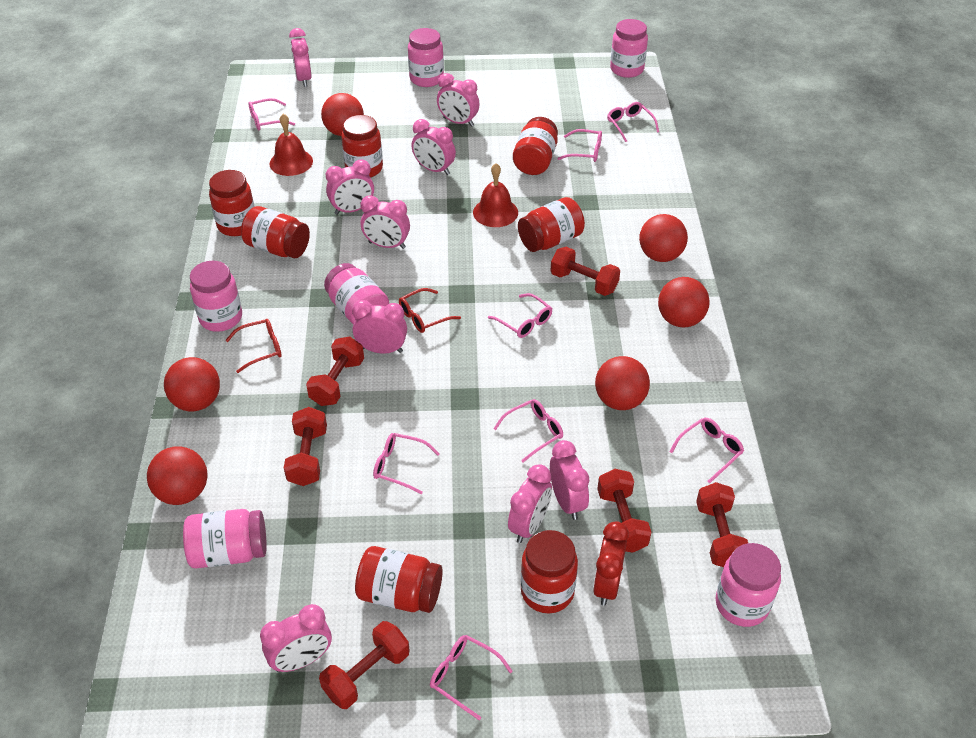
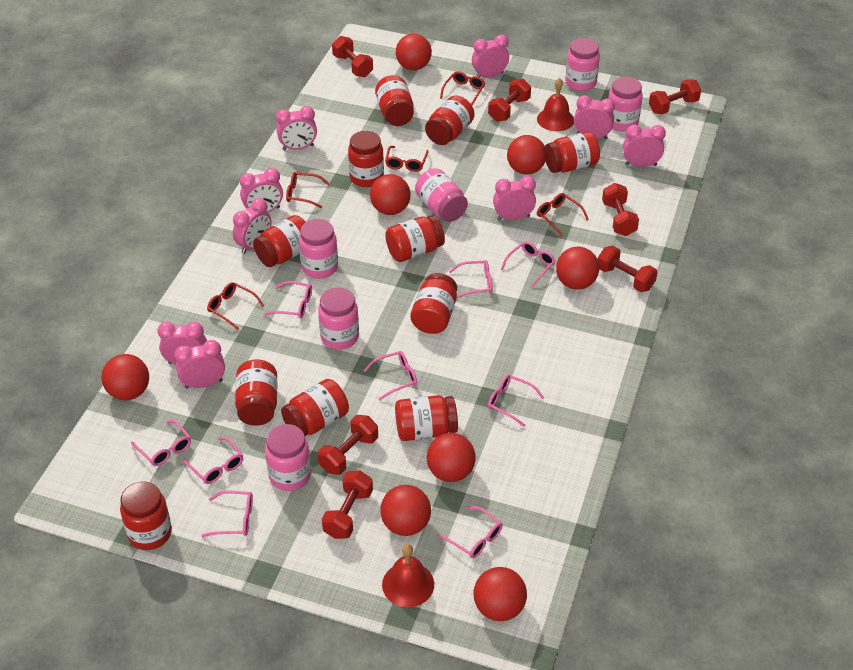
pink glasses: 8 -> 9
red ball: 6 -> 8
red clock: 1 -> 0
red dumbbell: 6 -> 7
red glasses: 2 -> 5
red jar: 7 -> 11

